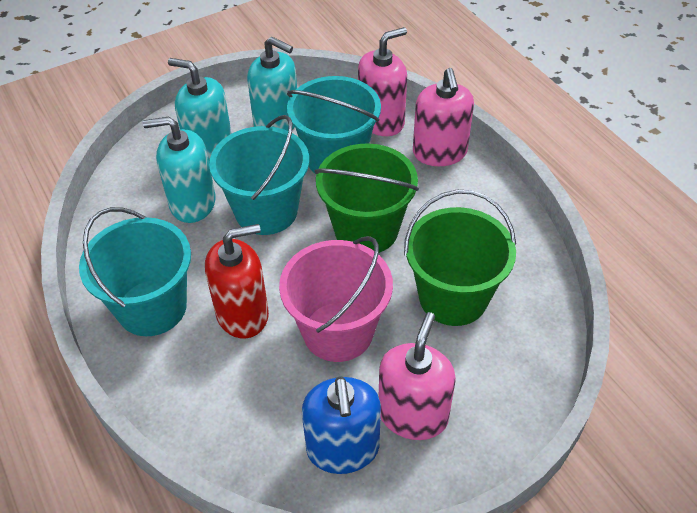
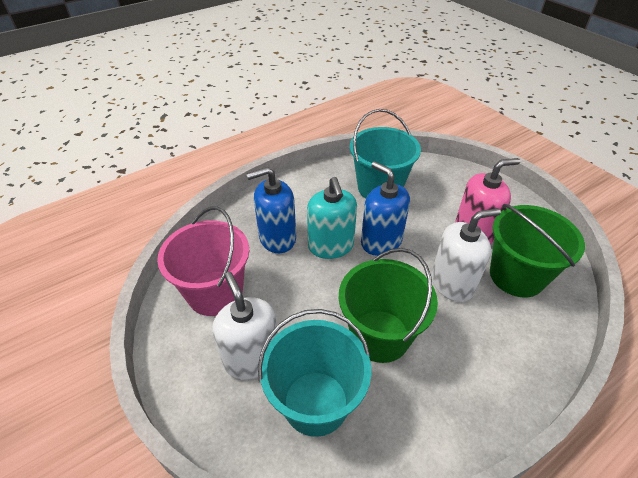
blue soap dispenser: 1 -> 2
pink soap dispenser: 3 -> 1
red soap dispenser: 1 -> 0
turquoise bucket: 3 -> 2
turquoise soap dispenser: 3 -> 1
white soap dispenser: 0 -> 2

